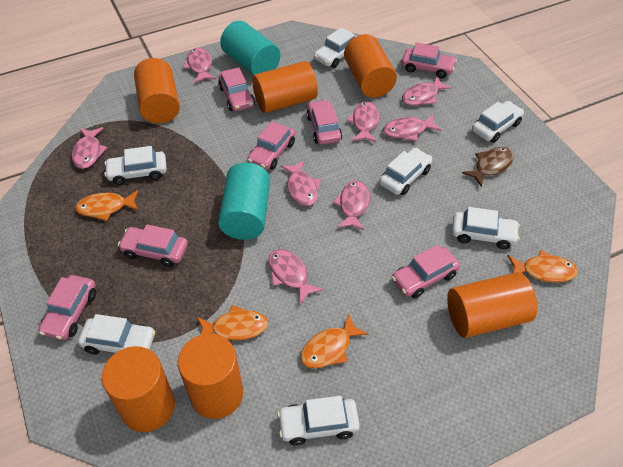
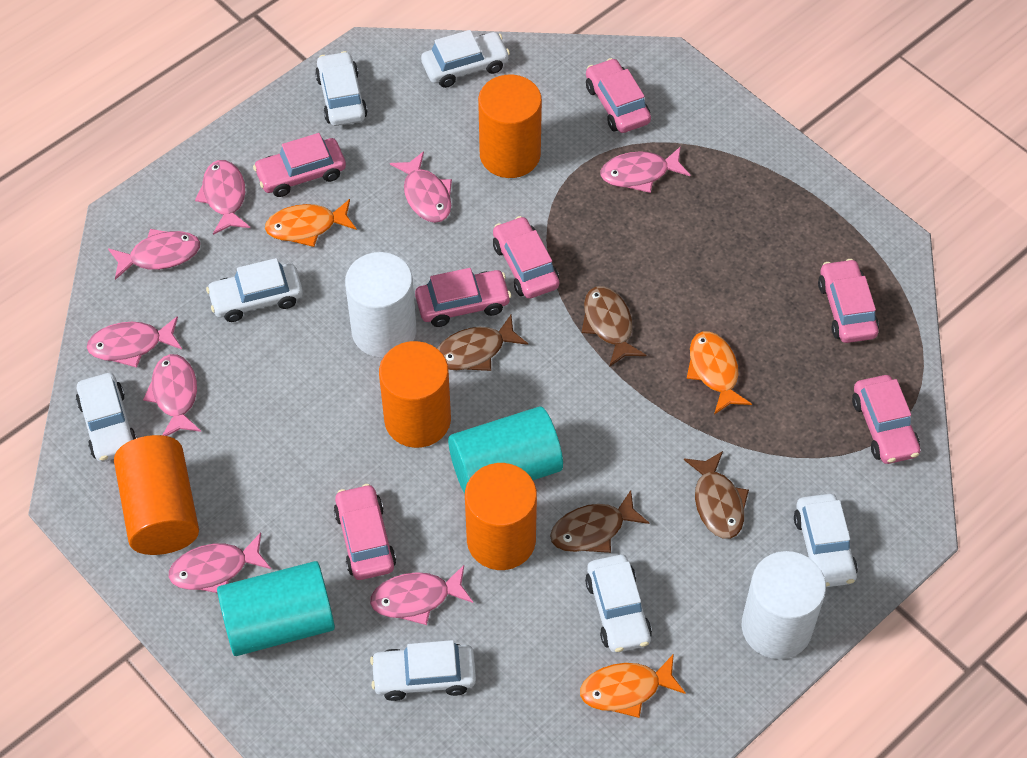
brown fish: 1 -> 4
orange cylinder: 6 -> 4
orange fish: 4 -> 3
white cylinder: 0 -> 2

